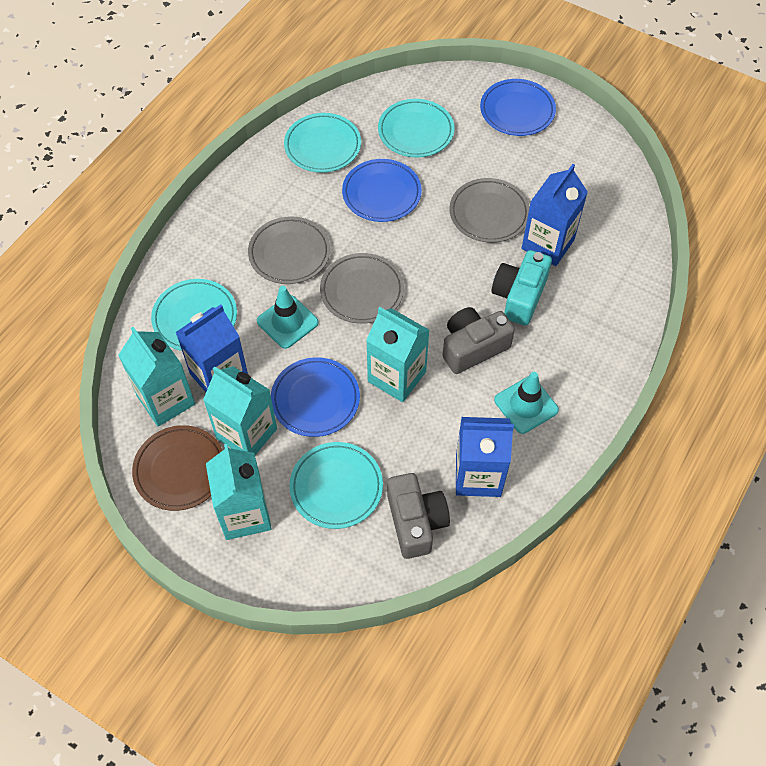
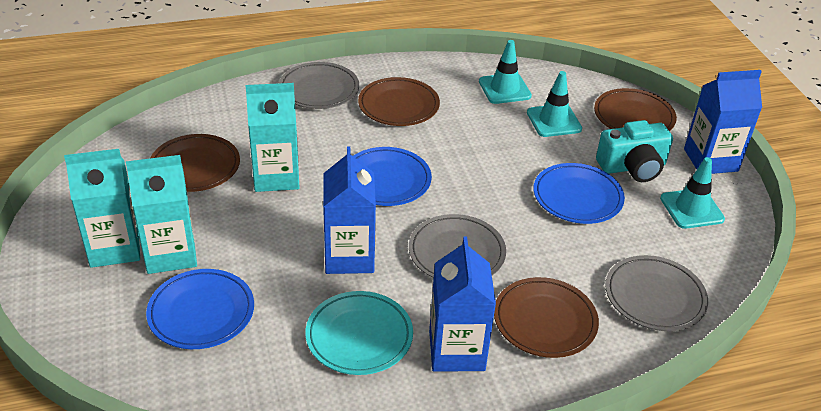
brown plate: 1 -> 4
grey camera: 2 -> 0
turquoise carton: 4 -> 3
turquoise plate: 4 -> 1
turquoise traffic cone: 2 -> 3

